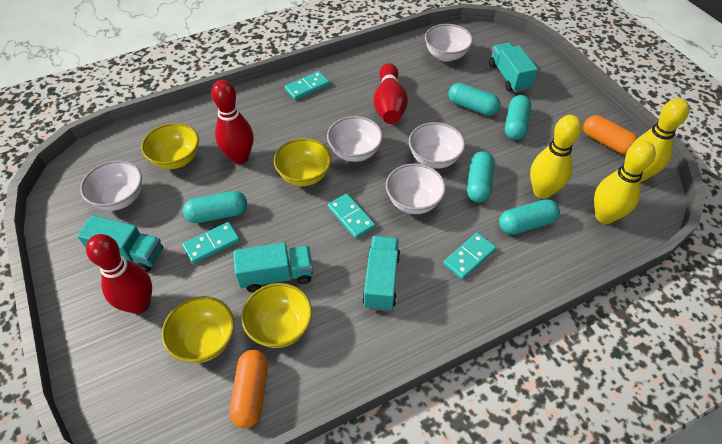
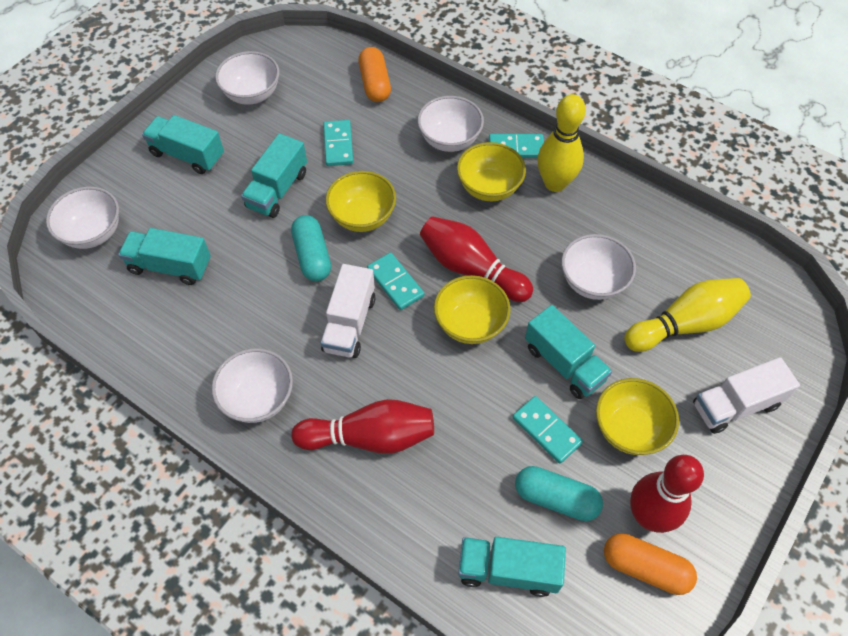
turquoise capsule: 5 -> 2
turquoise truck: 4 -> 5
white truck: 0 -> 2
yellow bowling pin: 3 -> 2

